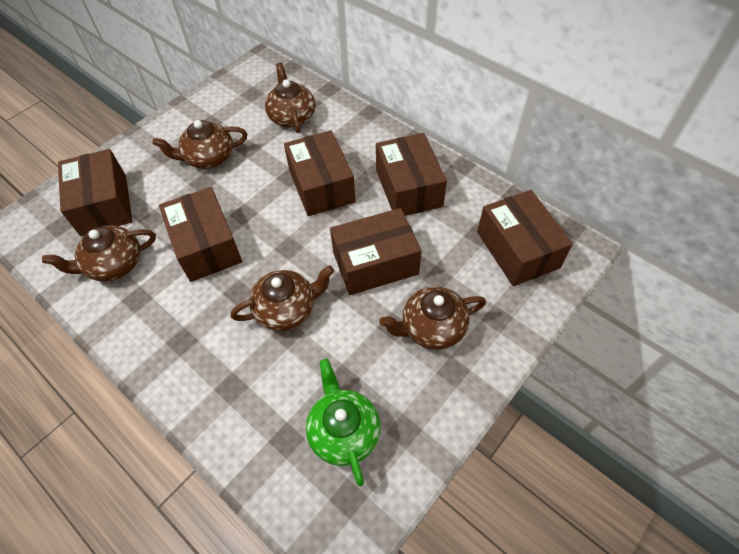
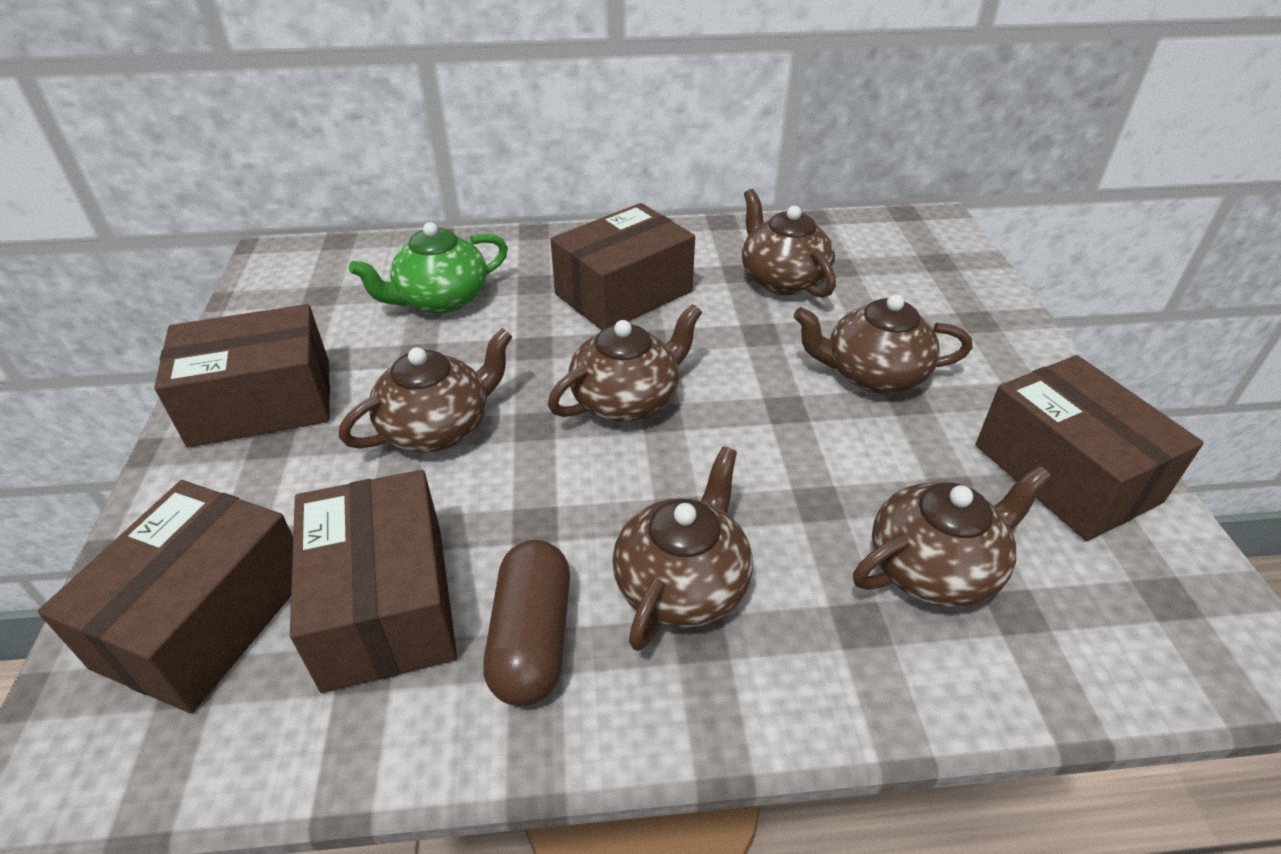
brown box: 6 -> 5
brown capsule: 0 -> 1
brown teapot: 5 -> 6

